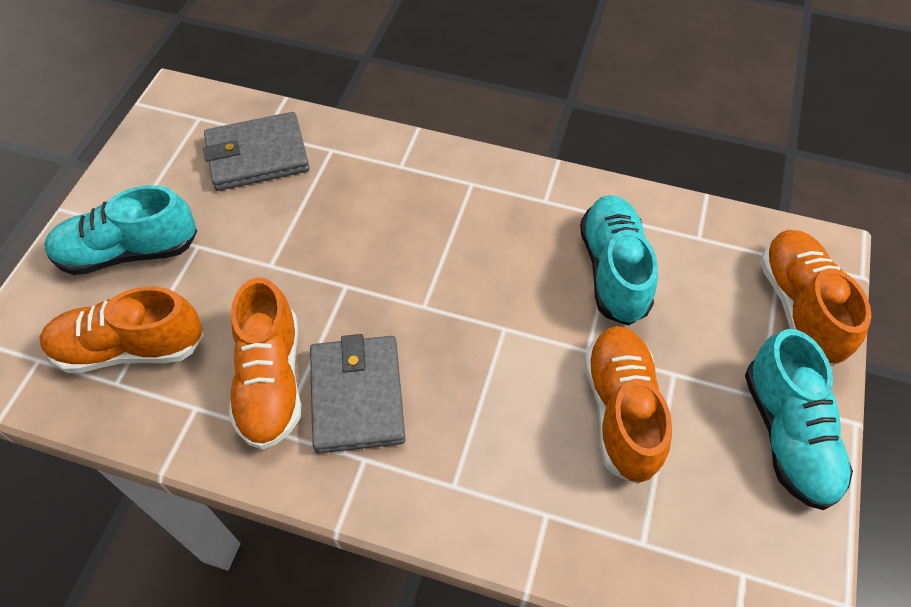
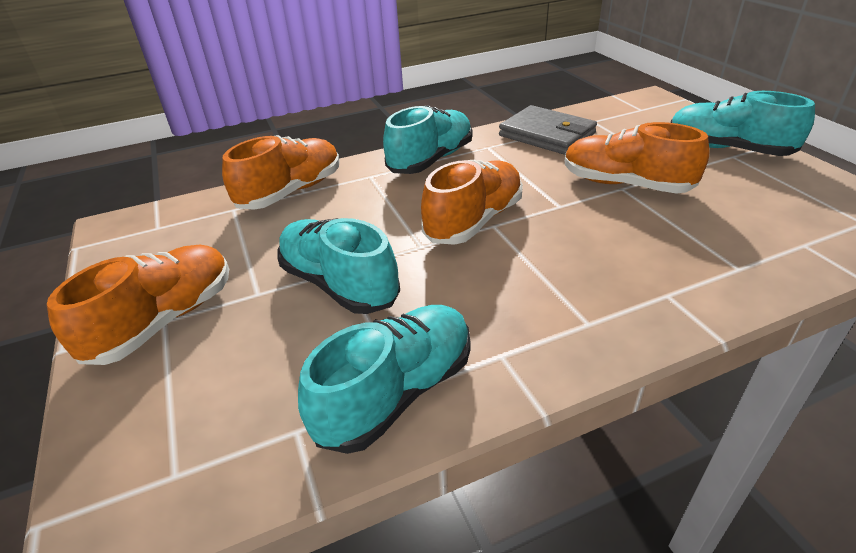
grey wallet: 2 -> 1
turquoise shoe: 3 -> 4

